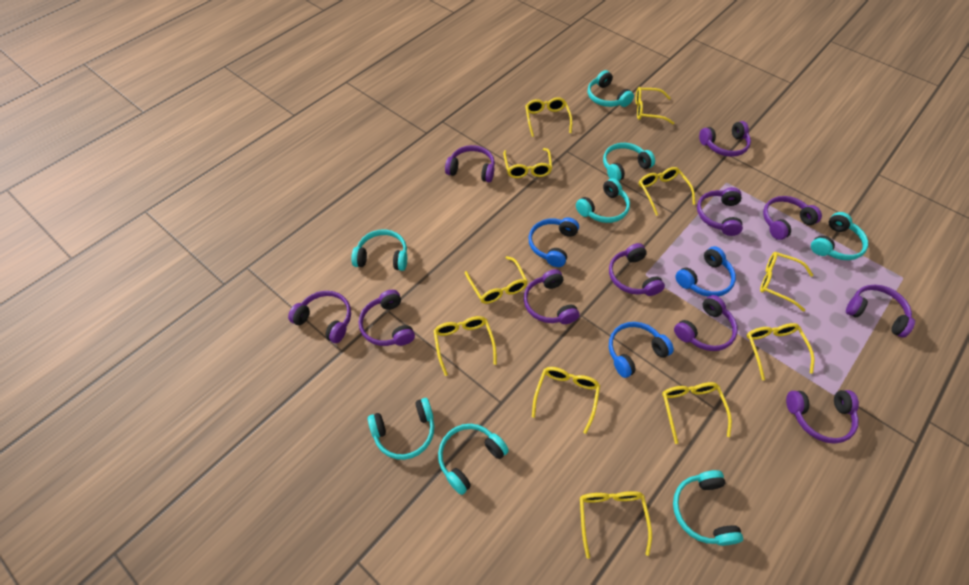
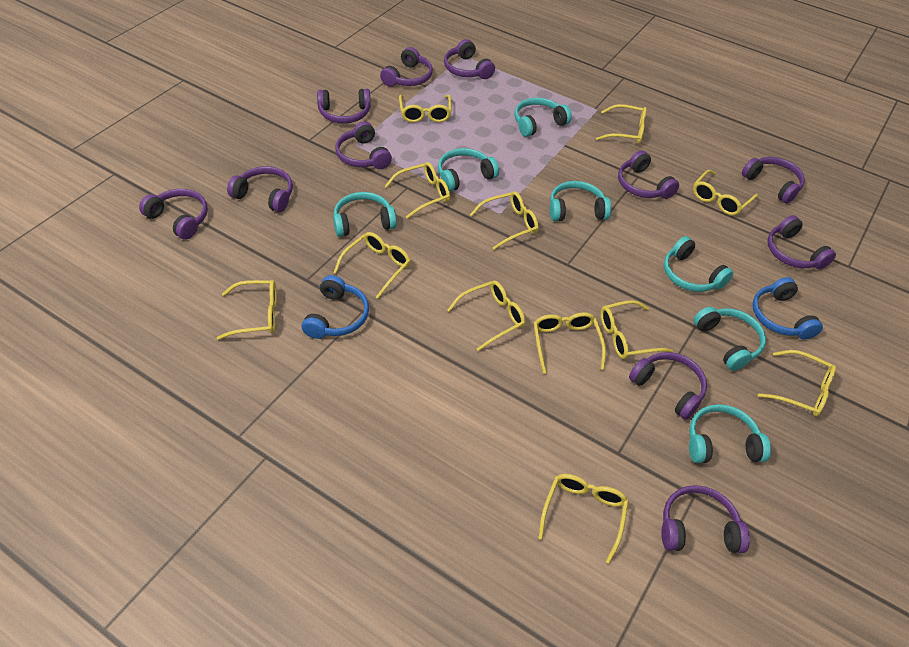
blue headphones: 3 -> 2
turquoise headphones: 8 -> 7
yellow glasses: 11 -> 12

